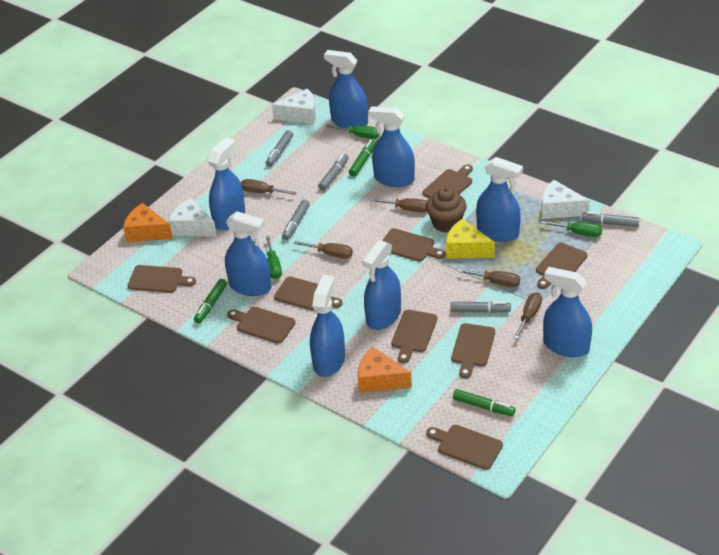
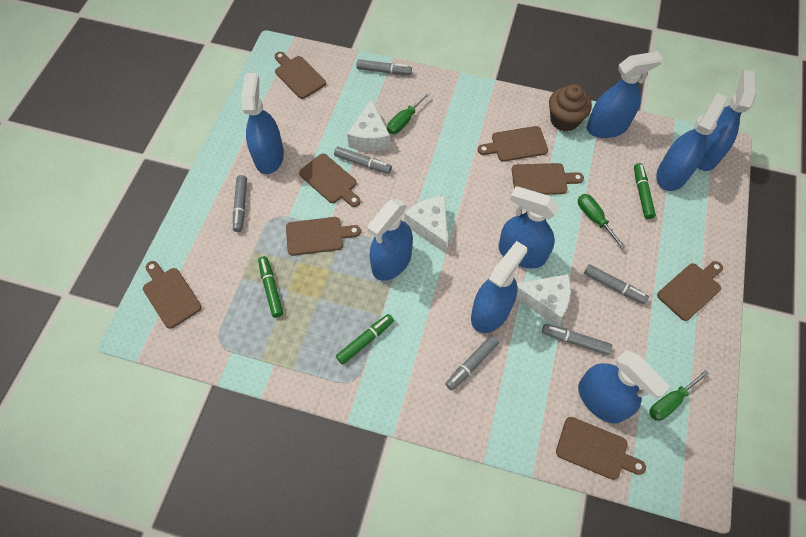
brown cutting board: 9 -> 8
brown screwdriver: 5 -> 0
grey marker: 5 -> 6
orange cheese: 2 -> 0
yellow cheese: 1 -> 0

